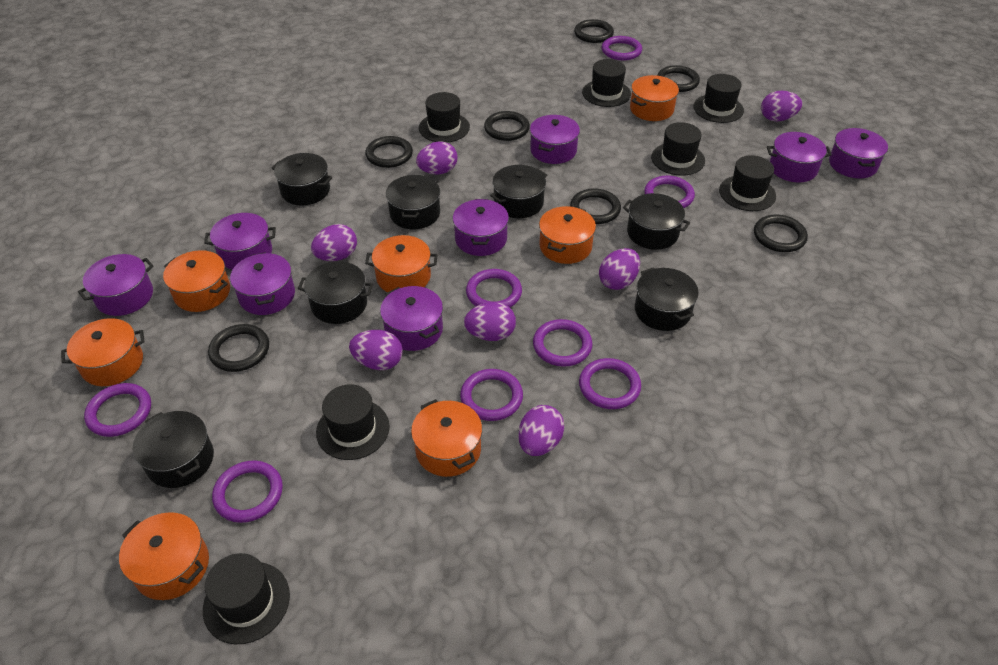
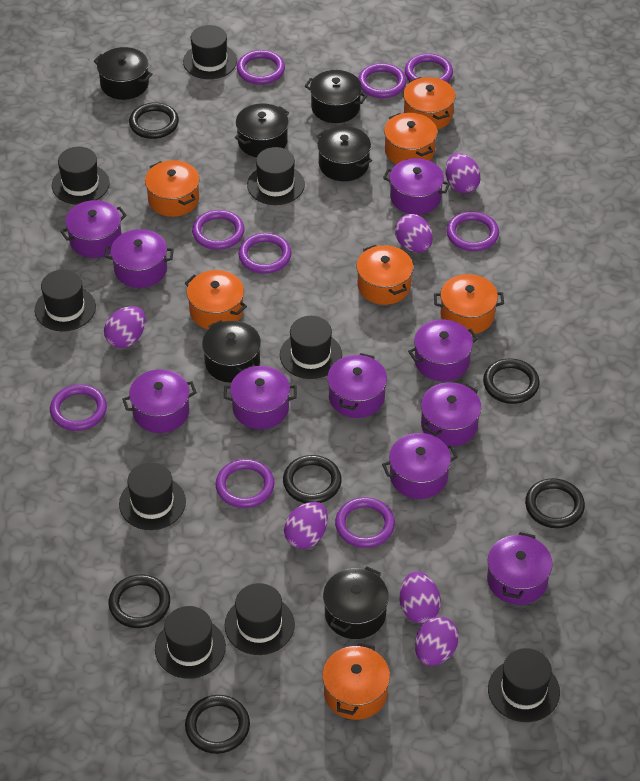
black hat: 7 -> 9
black pot: 7 -> 6
black ring: 7 -> 6
purple egg: 7 -> 6
purple pot: 8 -> 10
purple ring: 8 -> 9

